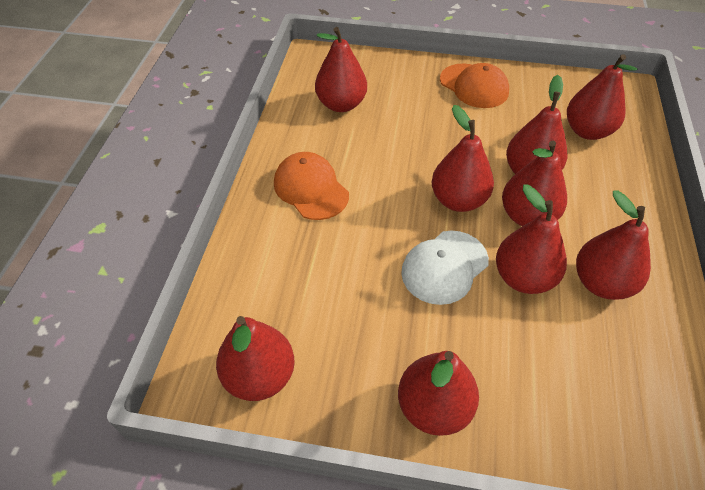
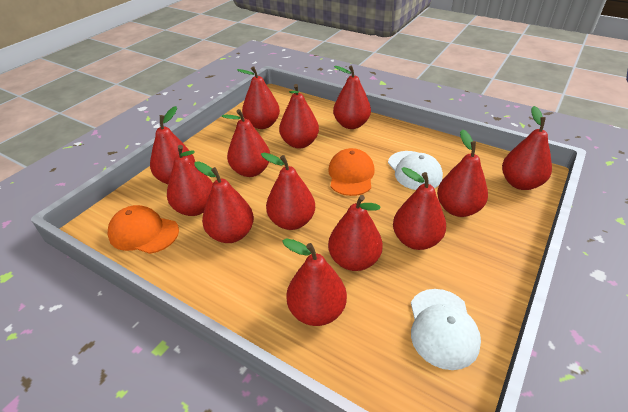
red pear: 9 -> 13
white cap: 1 -> 2

